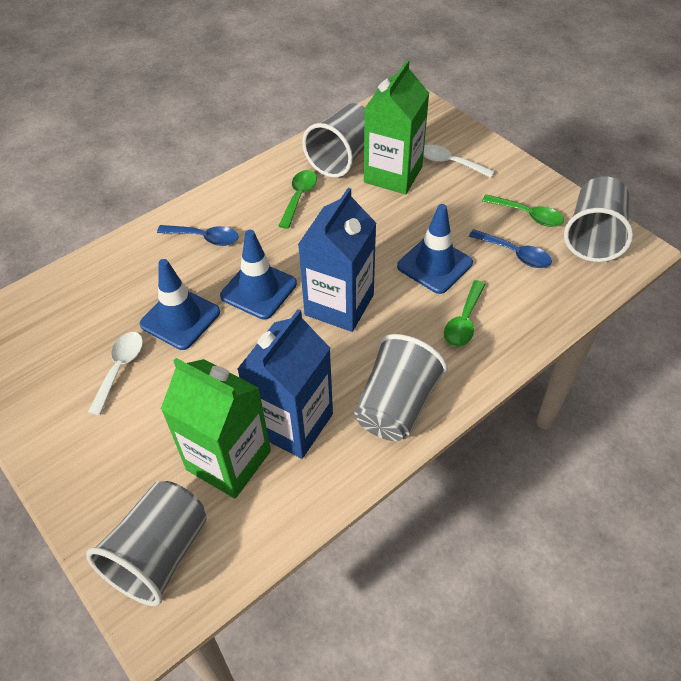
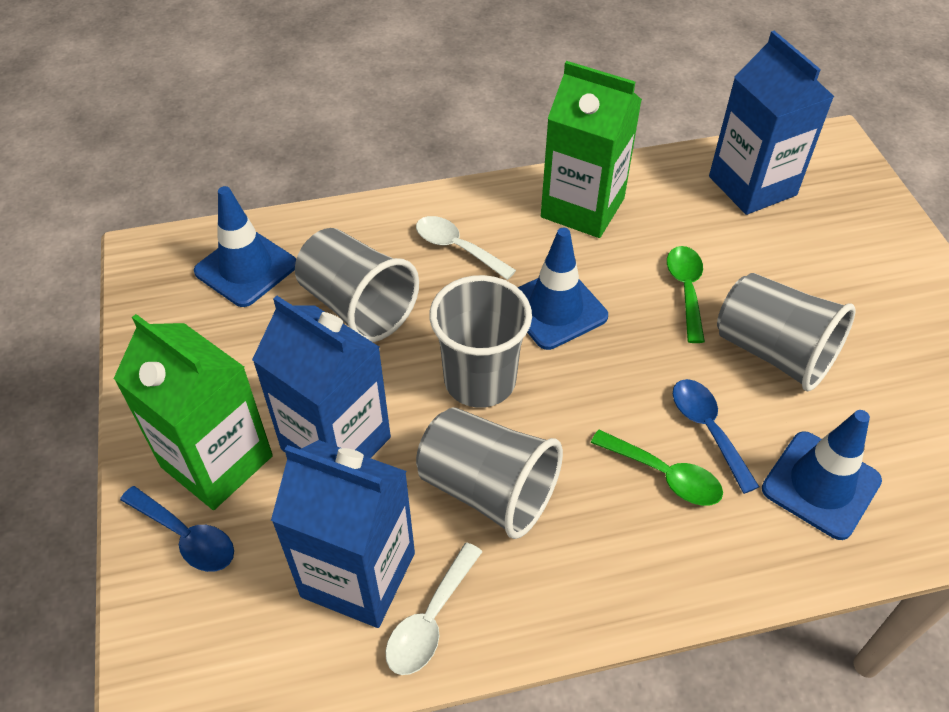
blue carton: 2 -> 3
green spoon: 3 -> 2

